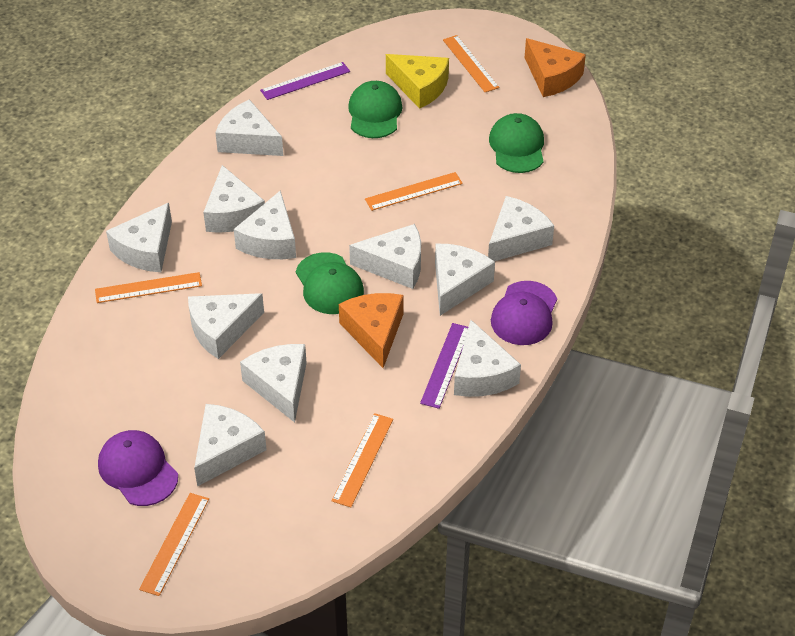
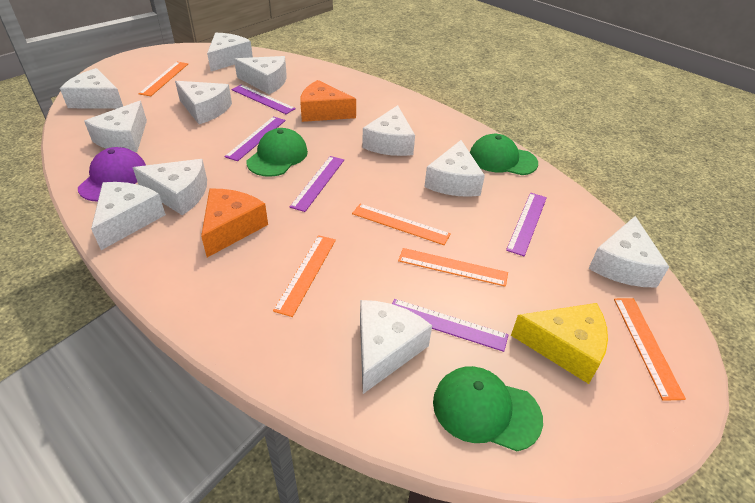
purple cap: 2 -> 1
purple ruler: 2 -> 5

